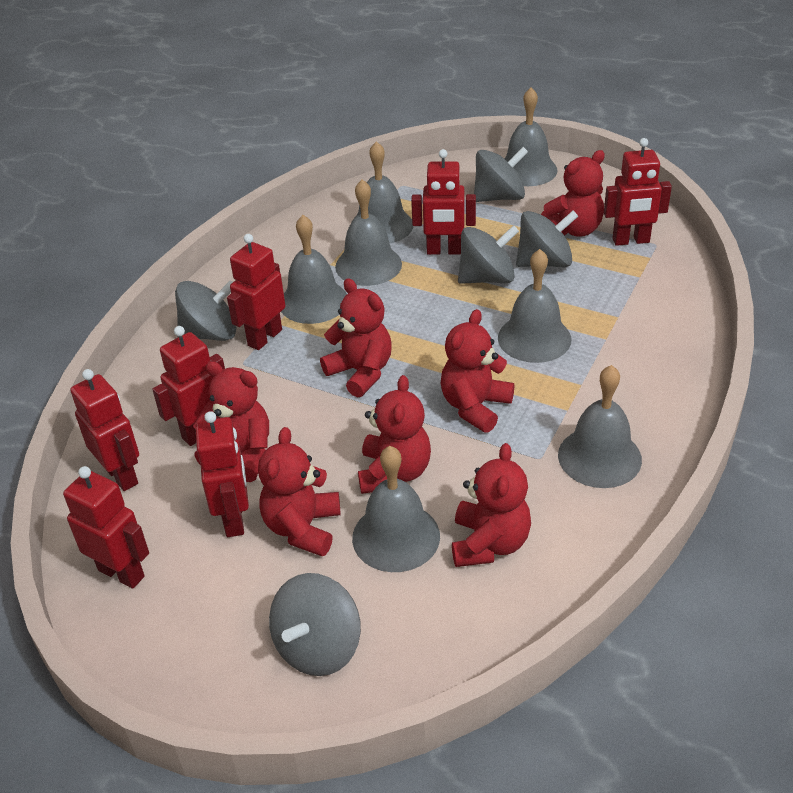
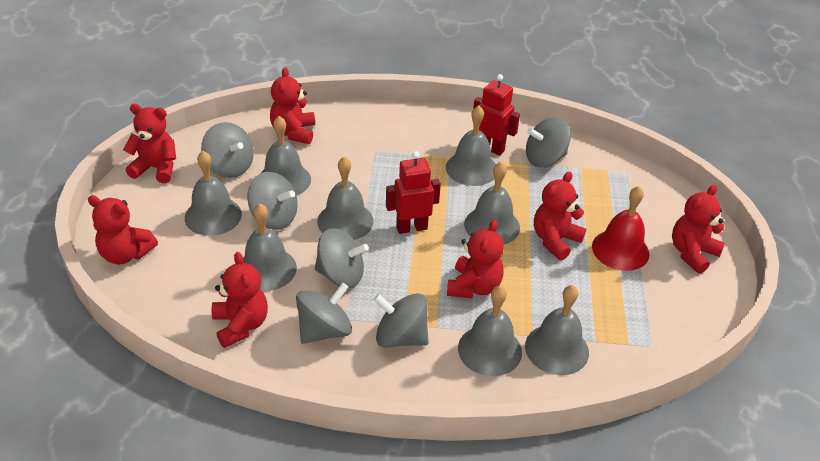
grey bell: 7 -> 8
grey spinning top: 5 -> 6
red bell: 0 -> 1
red robot: 7 -> 2

